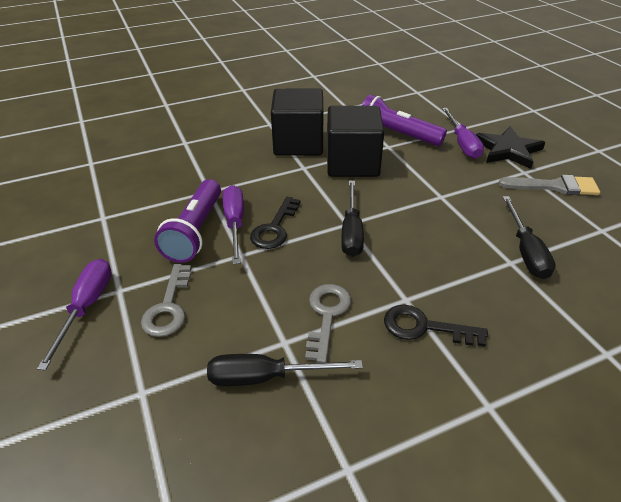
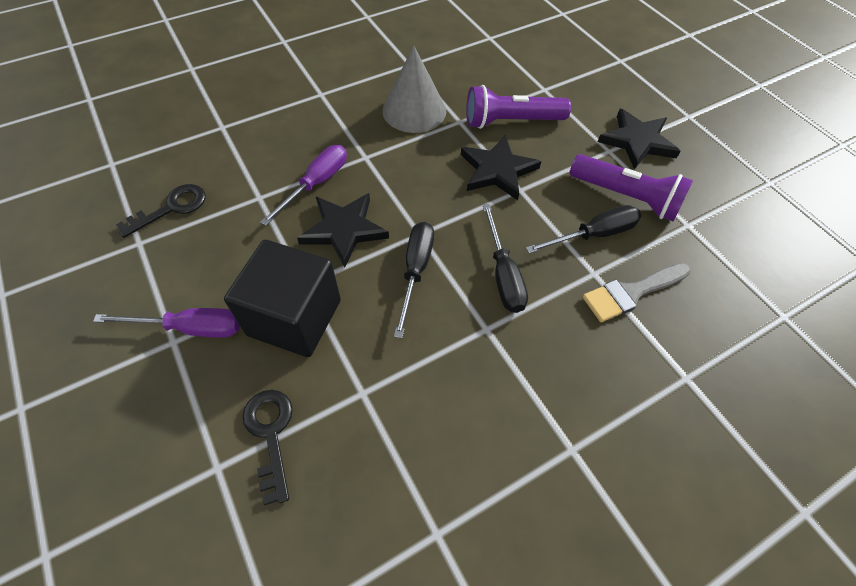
black cube: 2 -> 1
black star: 1 -> 3
grey cone: 0 -> 1
grey key: 2 -> 0
purple screwdriver: 3 -> 2

